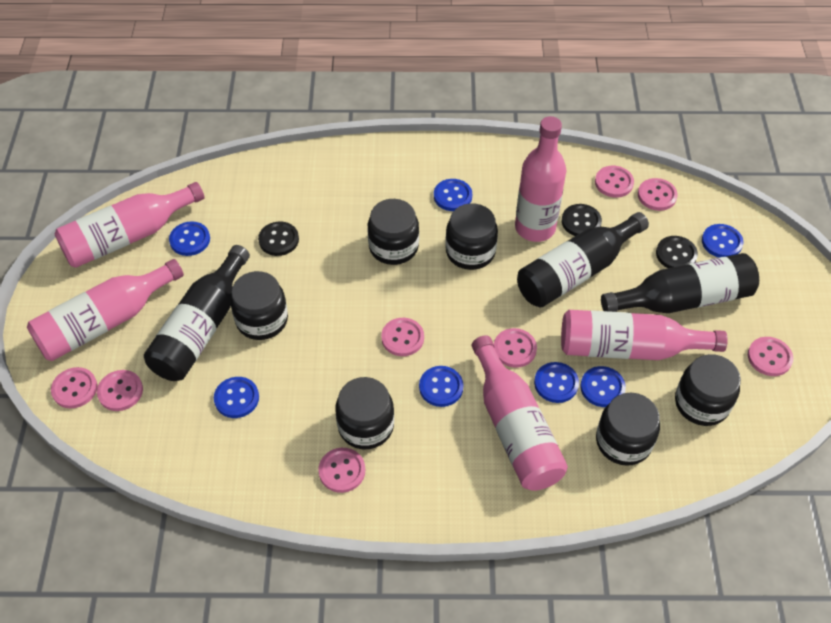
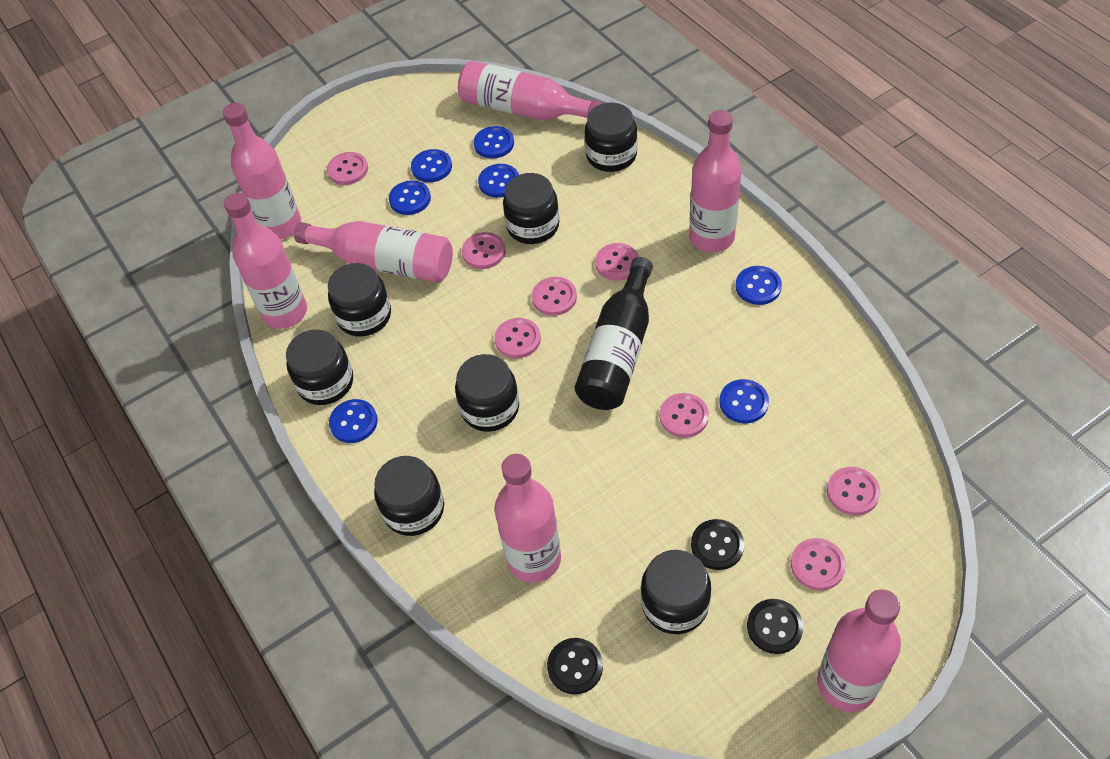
black bottle: 3 -> 1
black jar: 6 -> 7
pink bottle: 5 -> 7

